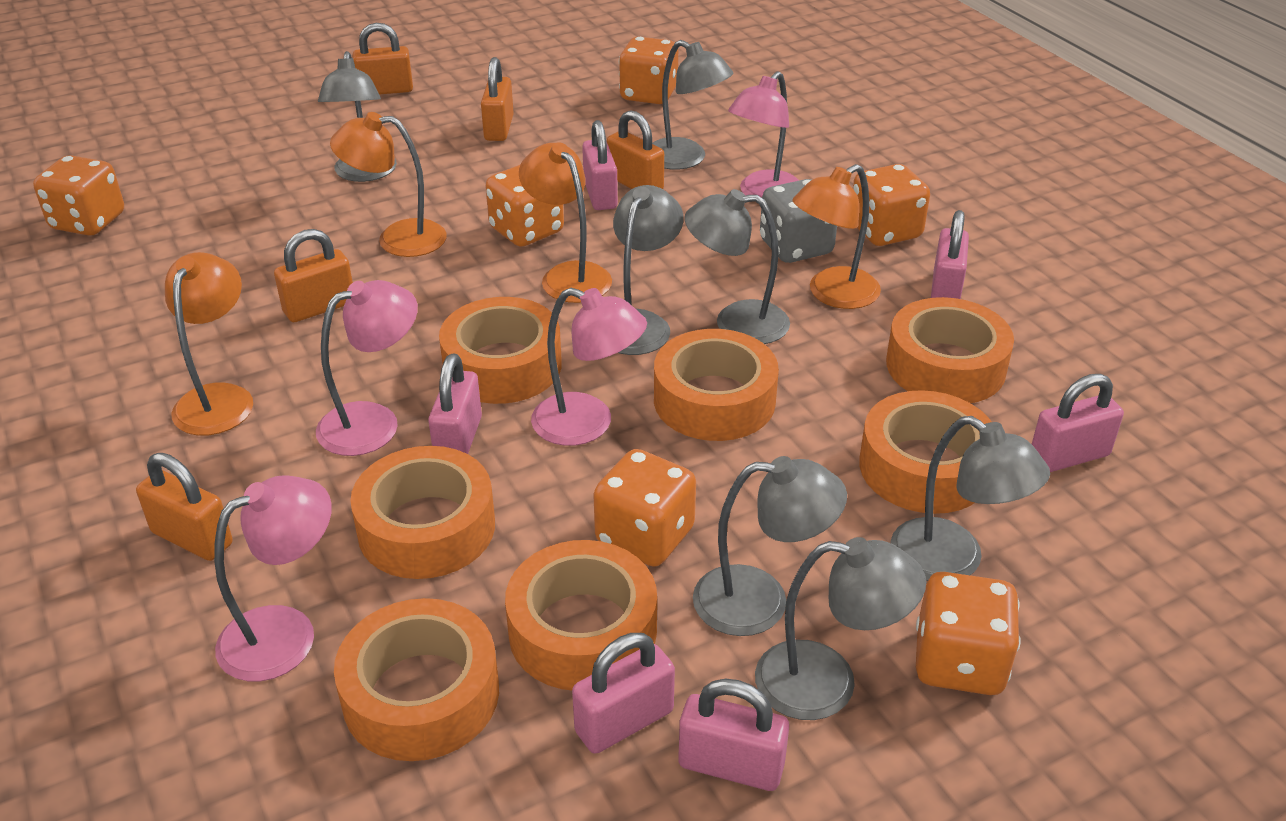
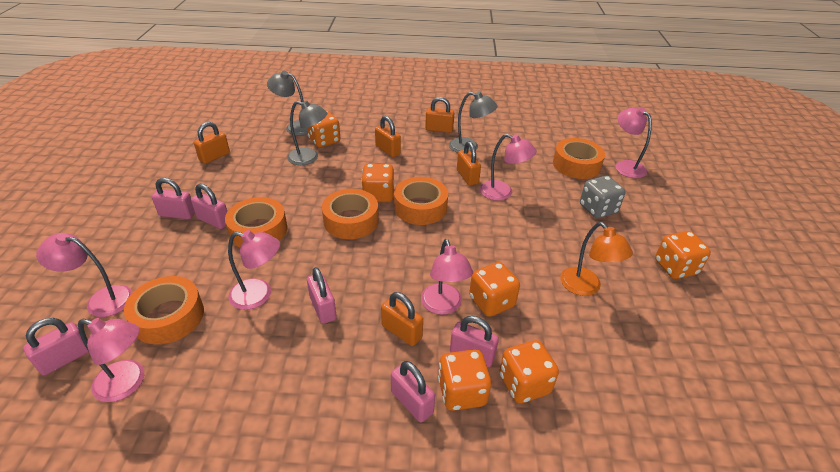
grey lamp: 7 -> 3
orange lamp: 4 -> 1
orange tape: 7 -> 5
pink lamp: 4 -> 6

